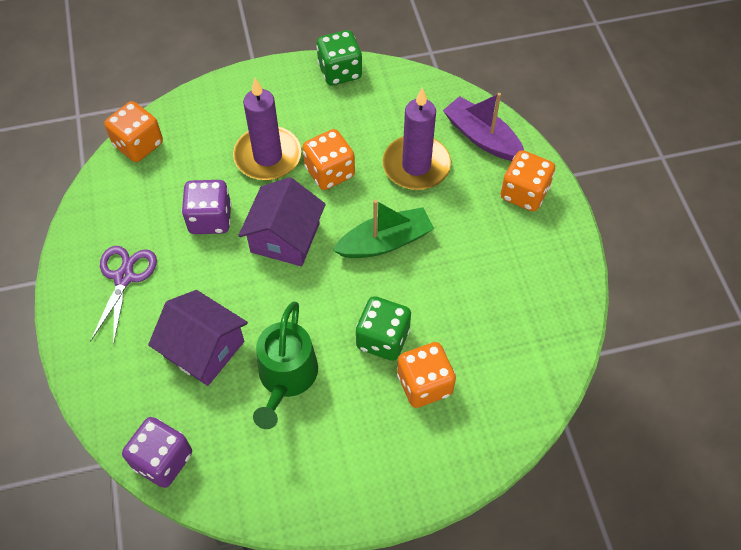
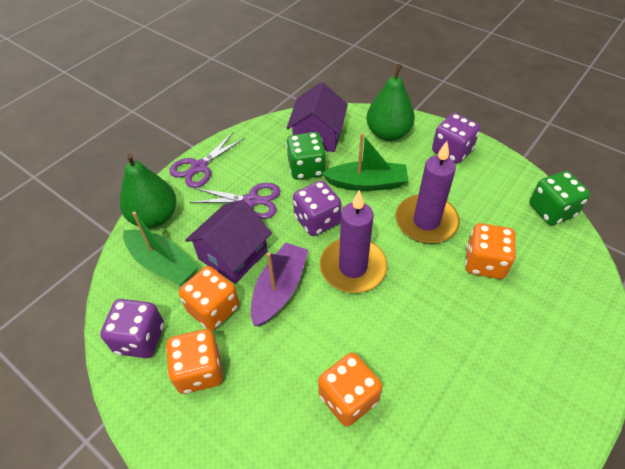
green boat: 1 -> 2
green pear: 0 -> 2
green watering can: 1 -> 0
purple dice: 2 -> 3
purple scissors: 1 -> 2

